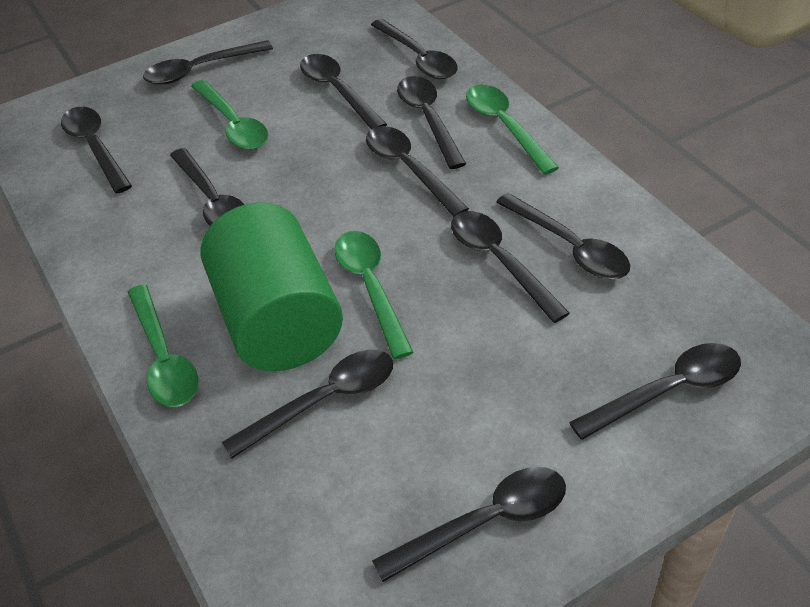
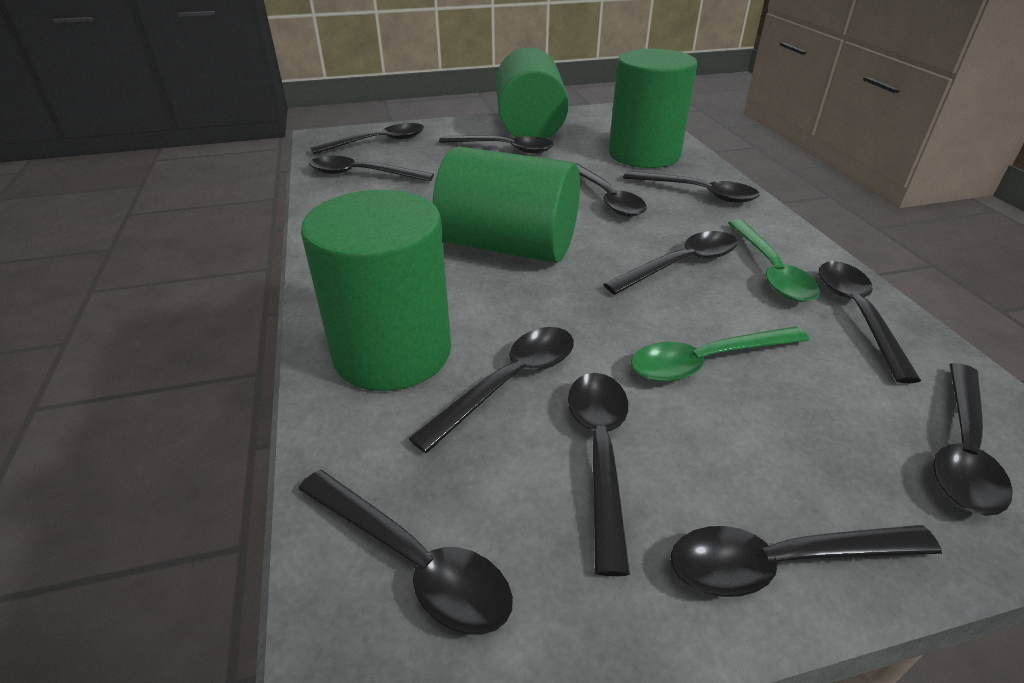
green cylinder: 1 -> 4
green spoon: 4 -> 2

